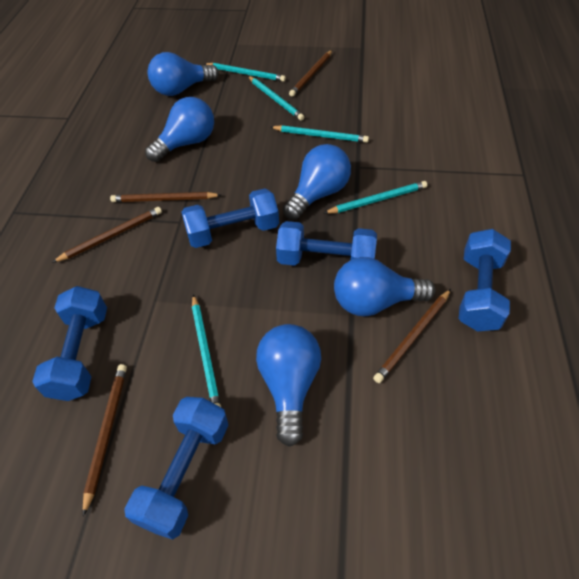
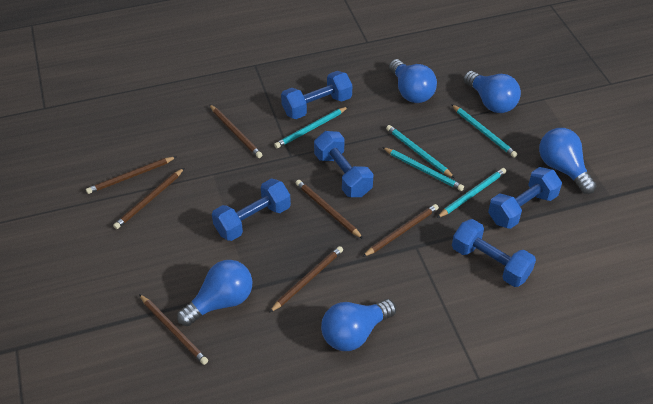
brown pencil: 5 -> 7

